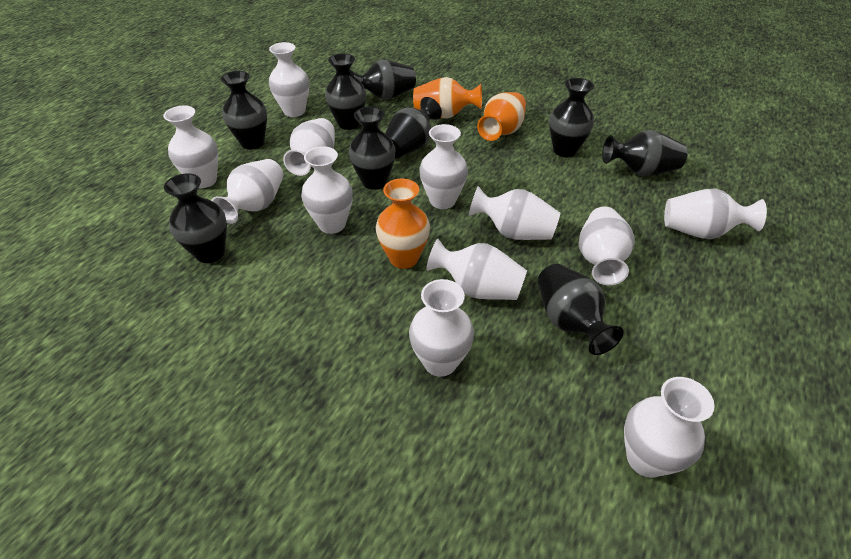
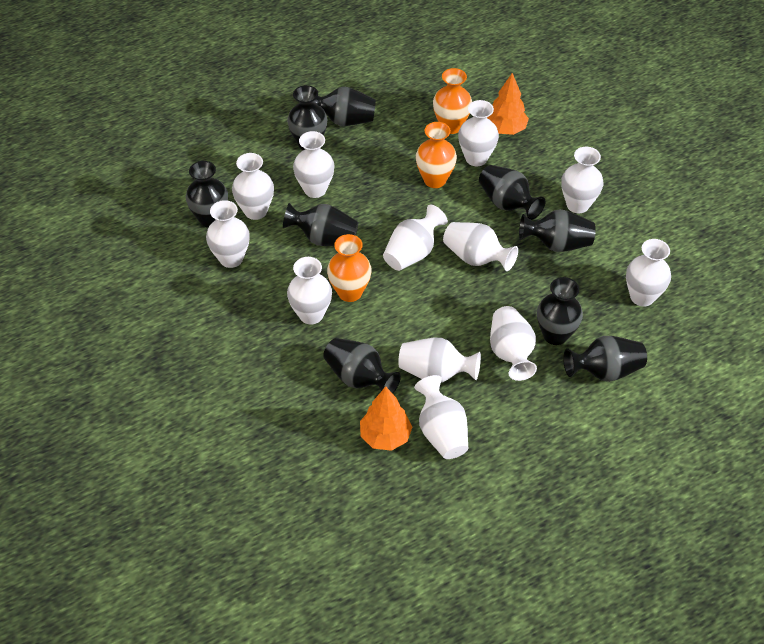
orange tree: 0 -> 2

